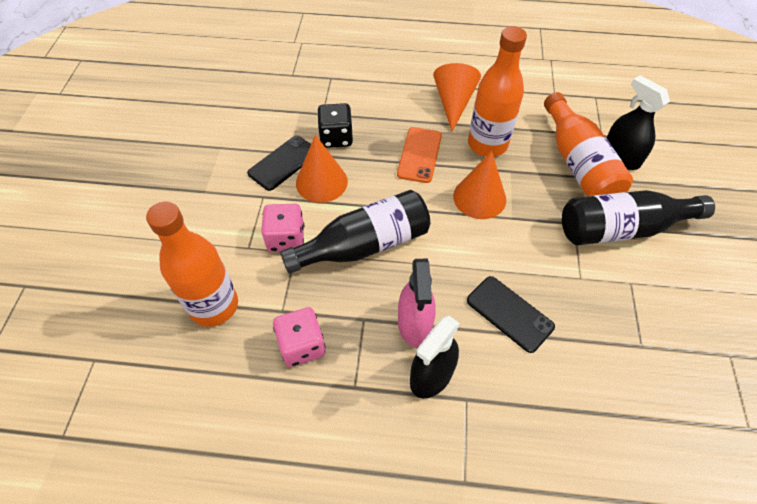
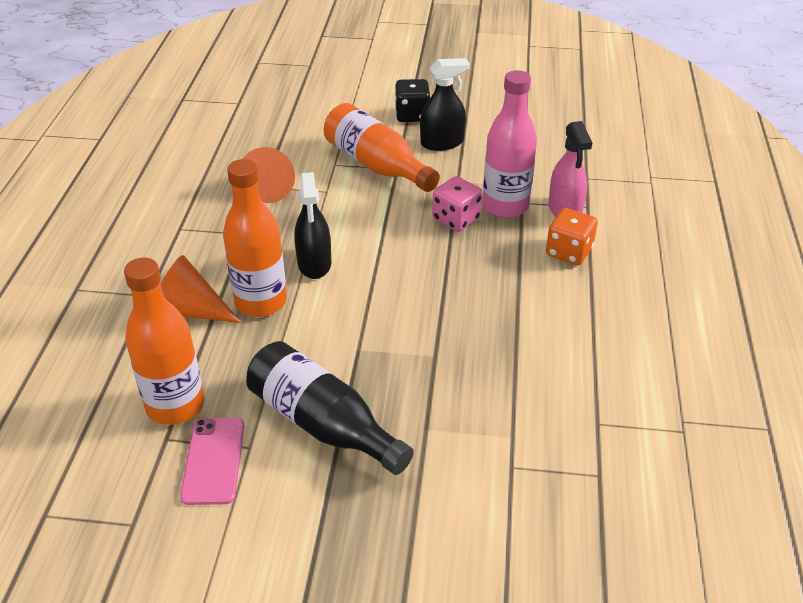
black bottle: 2 -> 1
black phone: 2 -> 0
orange cone: 3 -> 2
orange dice: 0 -> 1
orange phone: 1 -> 0
pink bottle: 0 -> 1
pink dice: 2 -> 1
pink phone: 0 -> 1

